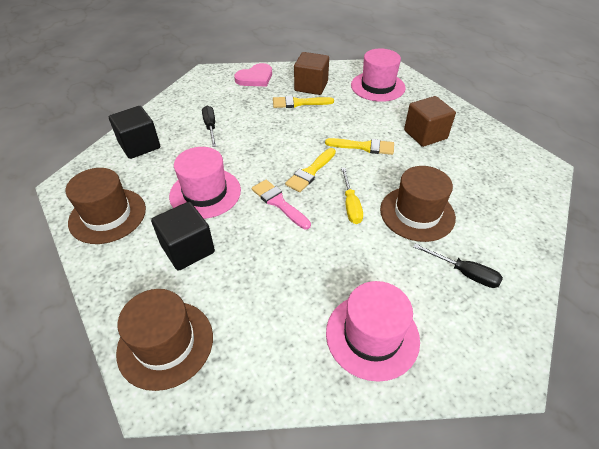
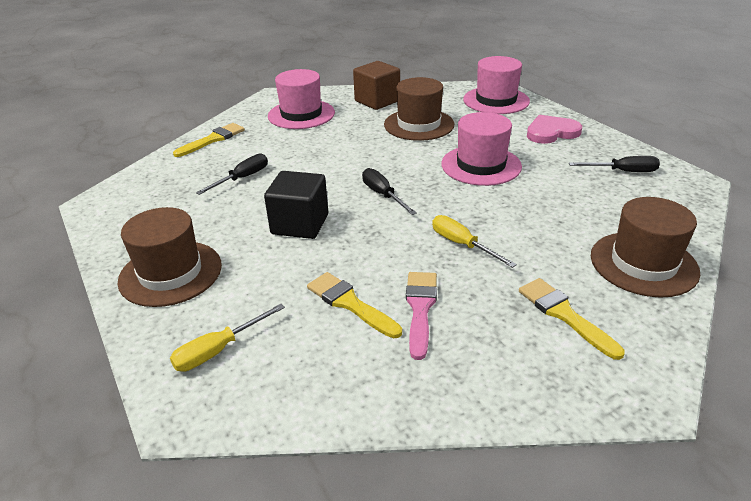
black cube: 2 -> 1
black screwdriver: 2 -> 3
brown cube: 2 -> 1
yellow screwdriver: 1 -> 2

